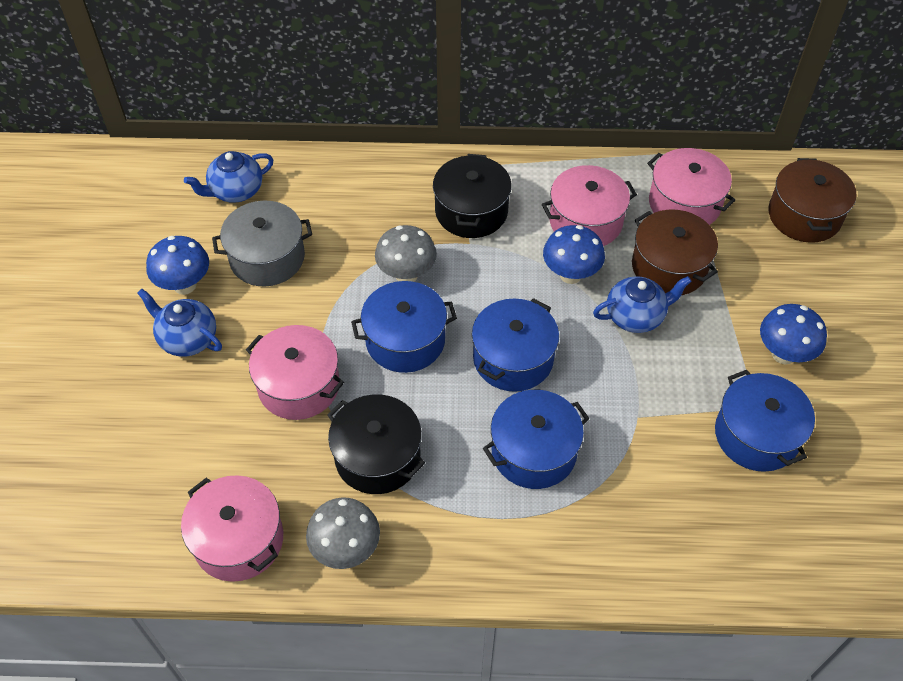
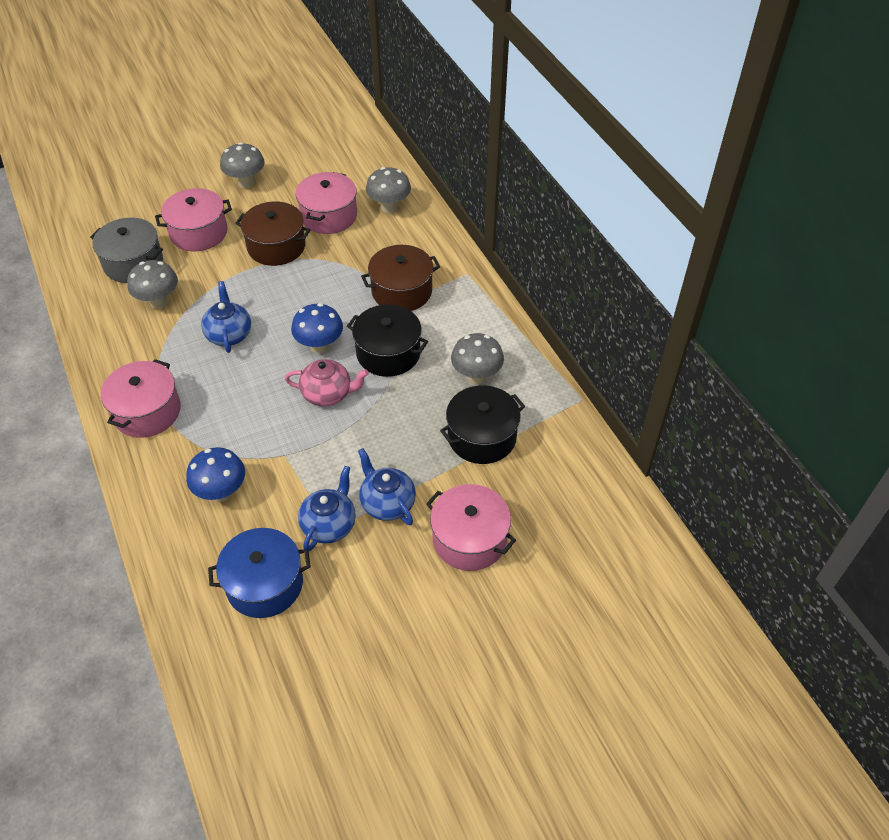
blue mushroom: 3 -> 2
blue pot: 4 -> 1
grey mushroom: 2 -> 4
pink teapot: 0 -> 1

